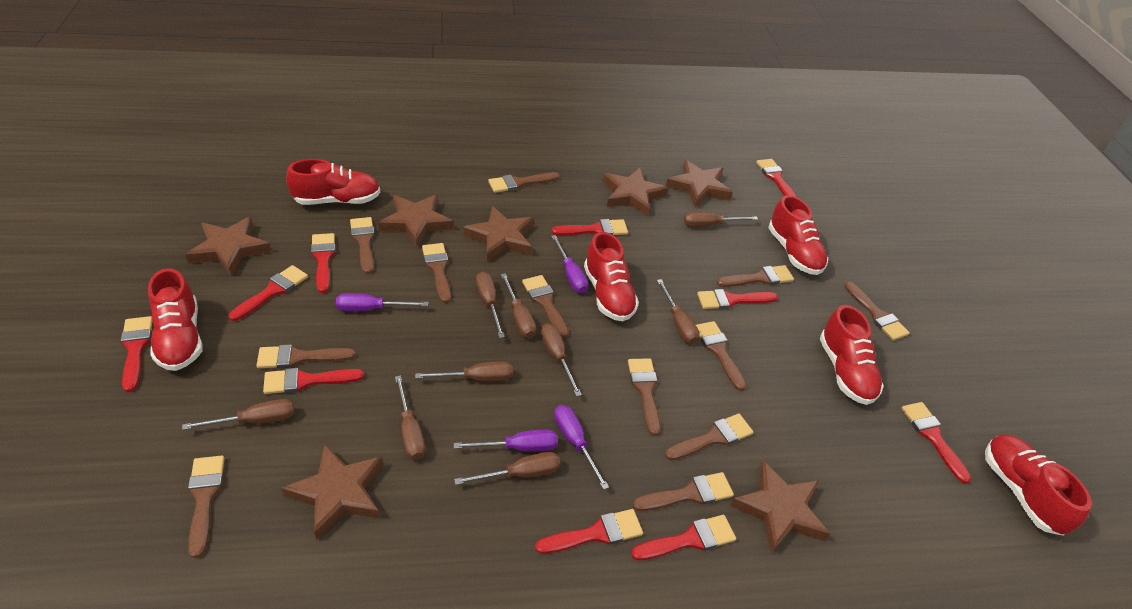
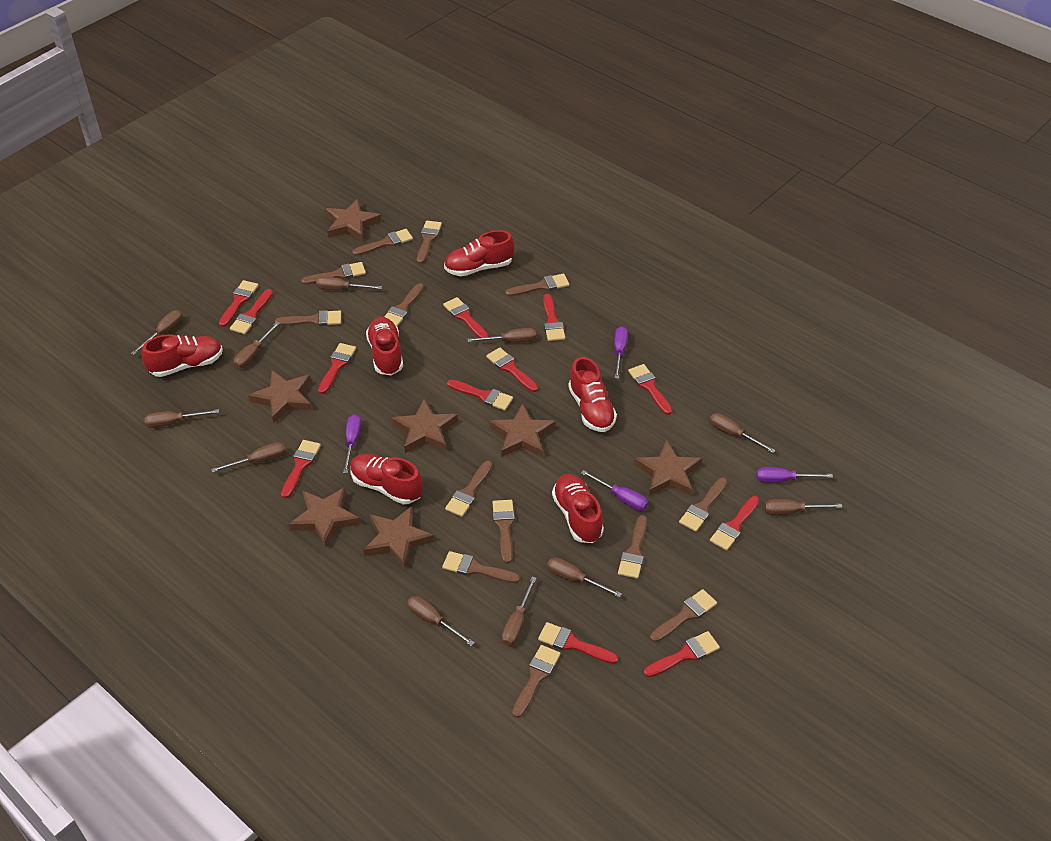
brown brush: 12 -> 13
brown screwdriver: 9 -> 11
red brush: 10 -> 12

